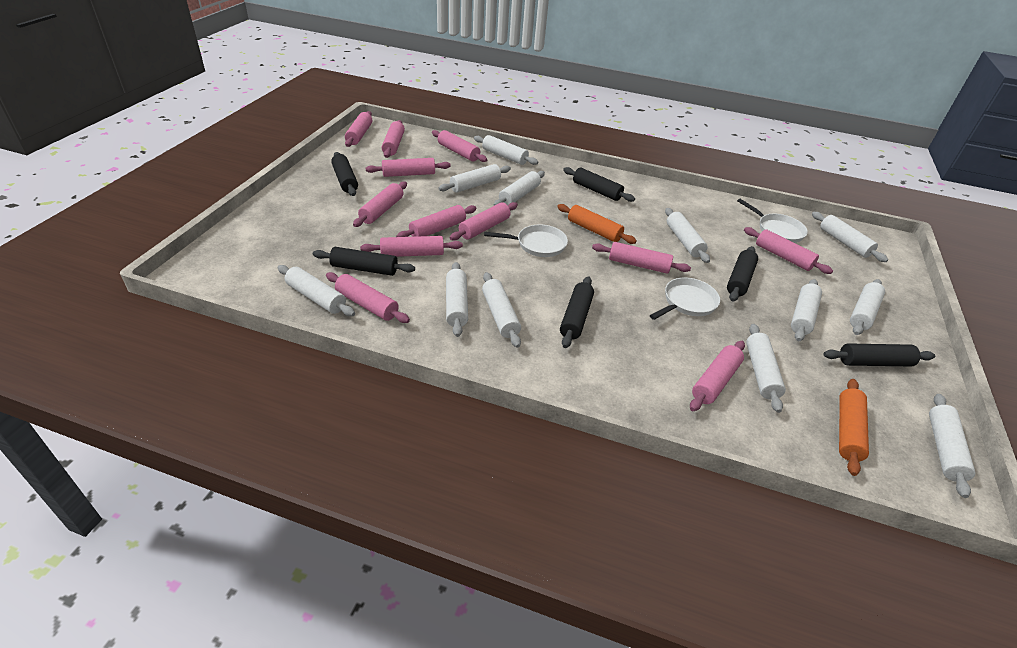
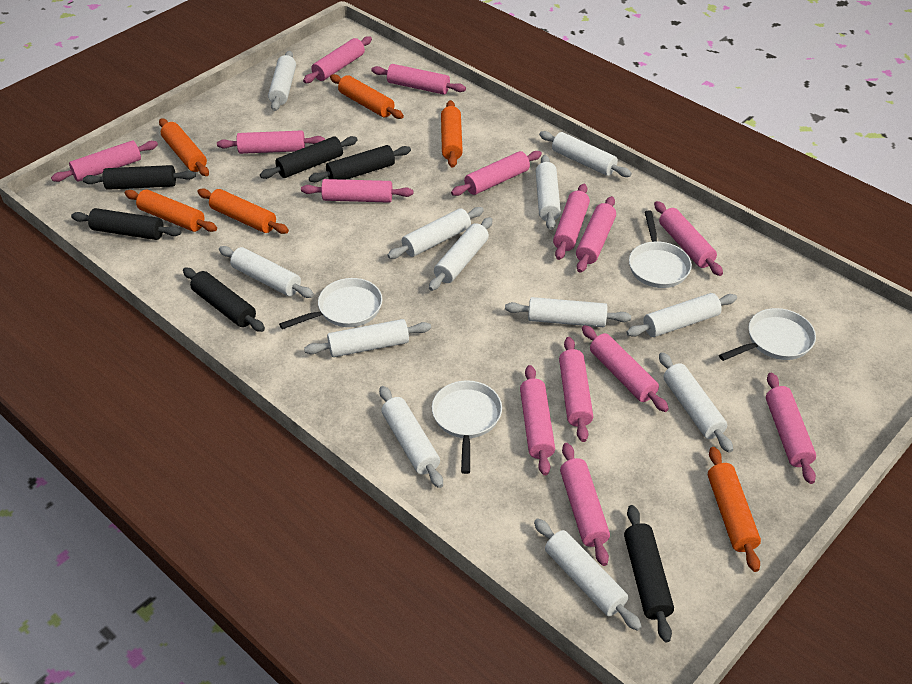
orange rolling pin: 2 -> 6
pink rolling pin: 12 -> 14
white pan: 3 -> 4

